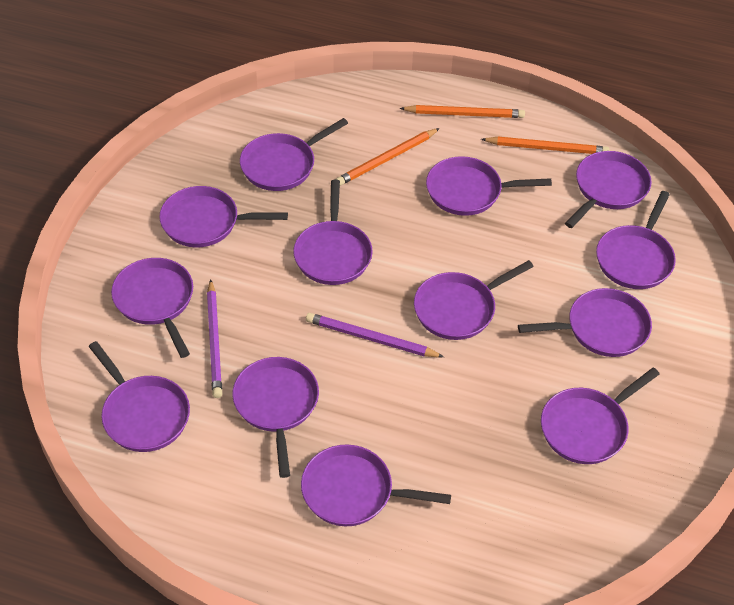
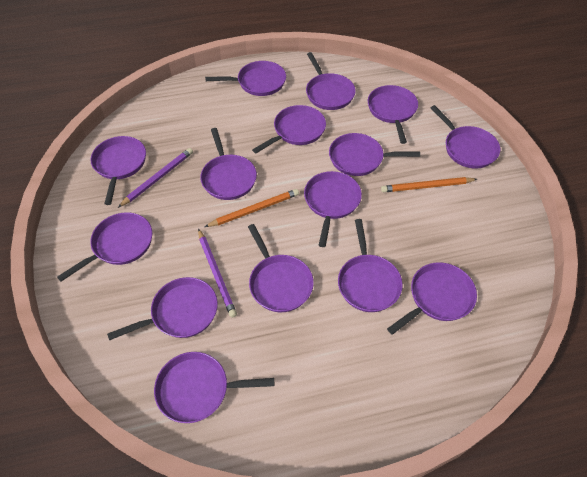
orange pencil: 3 -> 2
purple pan: 13 -> 15

